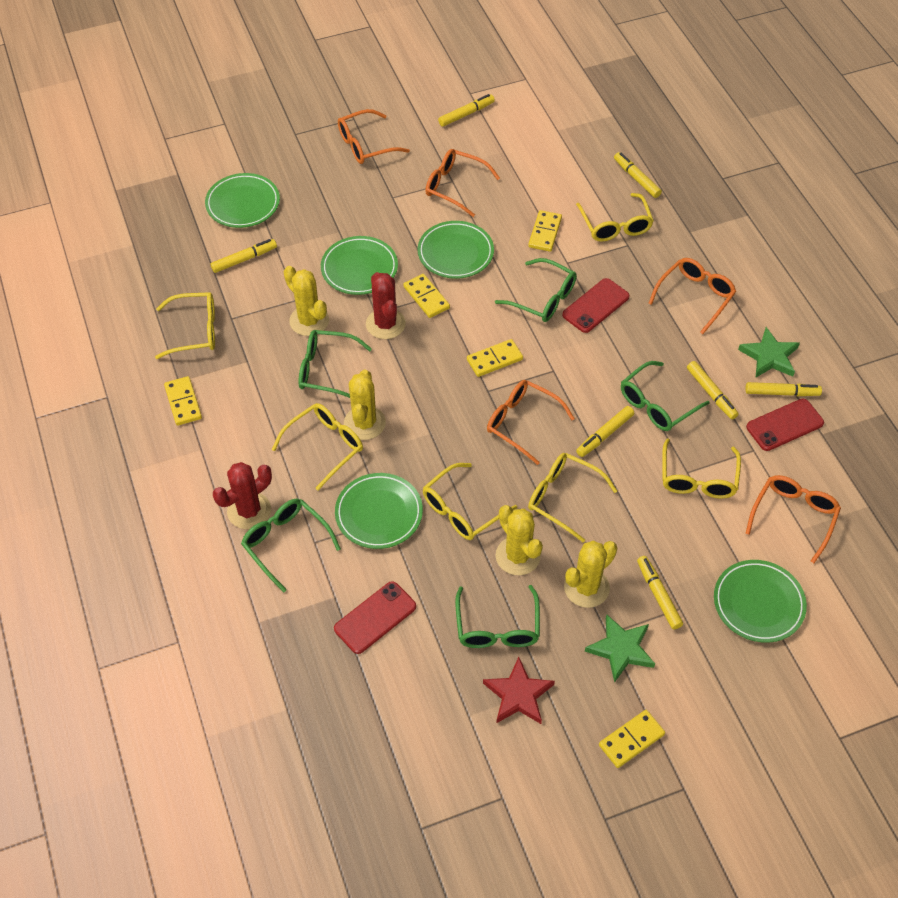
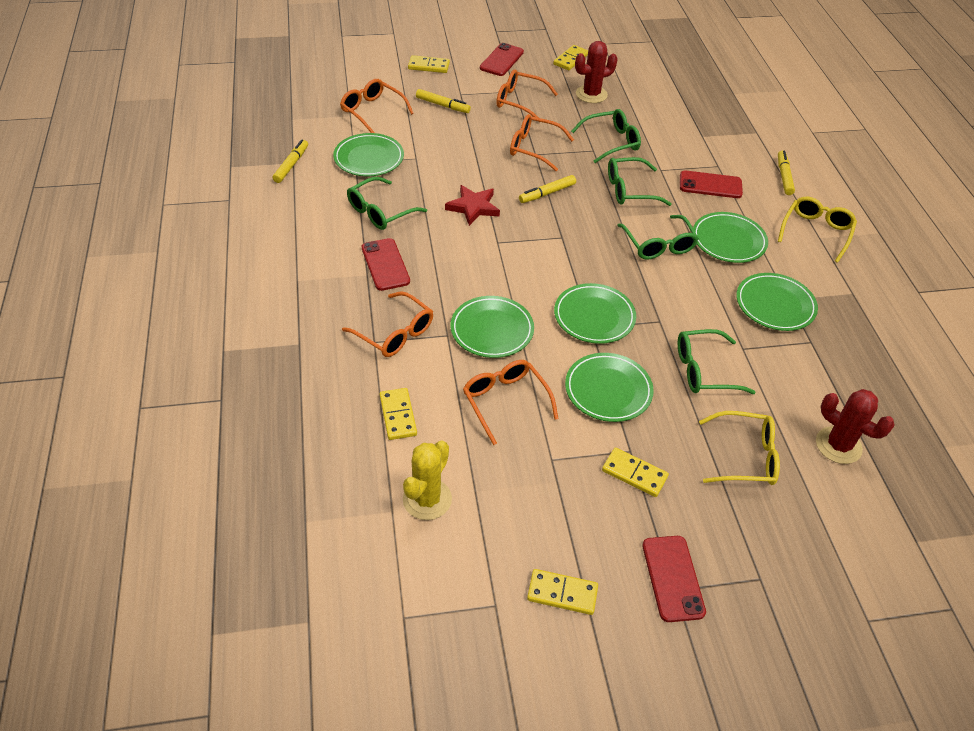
green plate: 5 -> 6
green star: 2 -> 0
red phone: 3 -> 4
yellow cactus: 4 -> 1
yellow glasses: 6 -> 2
yellow marker: 7 -> 4

